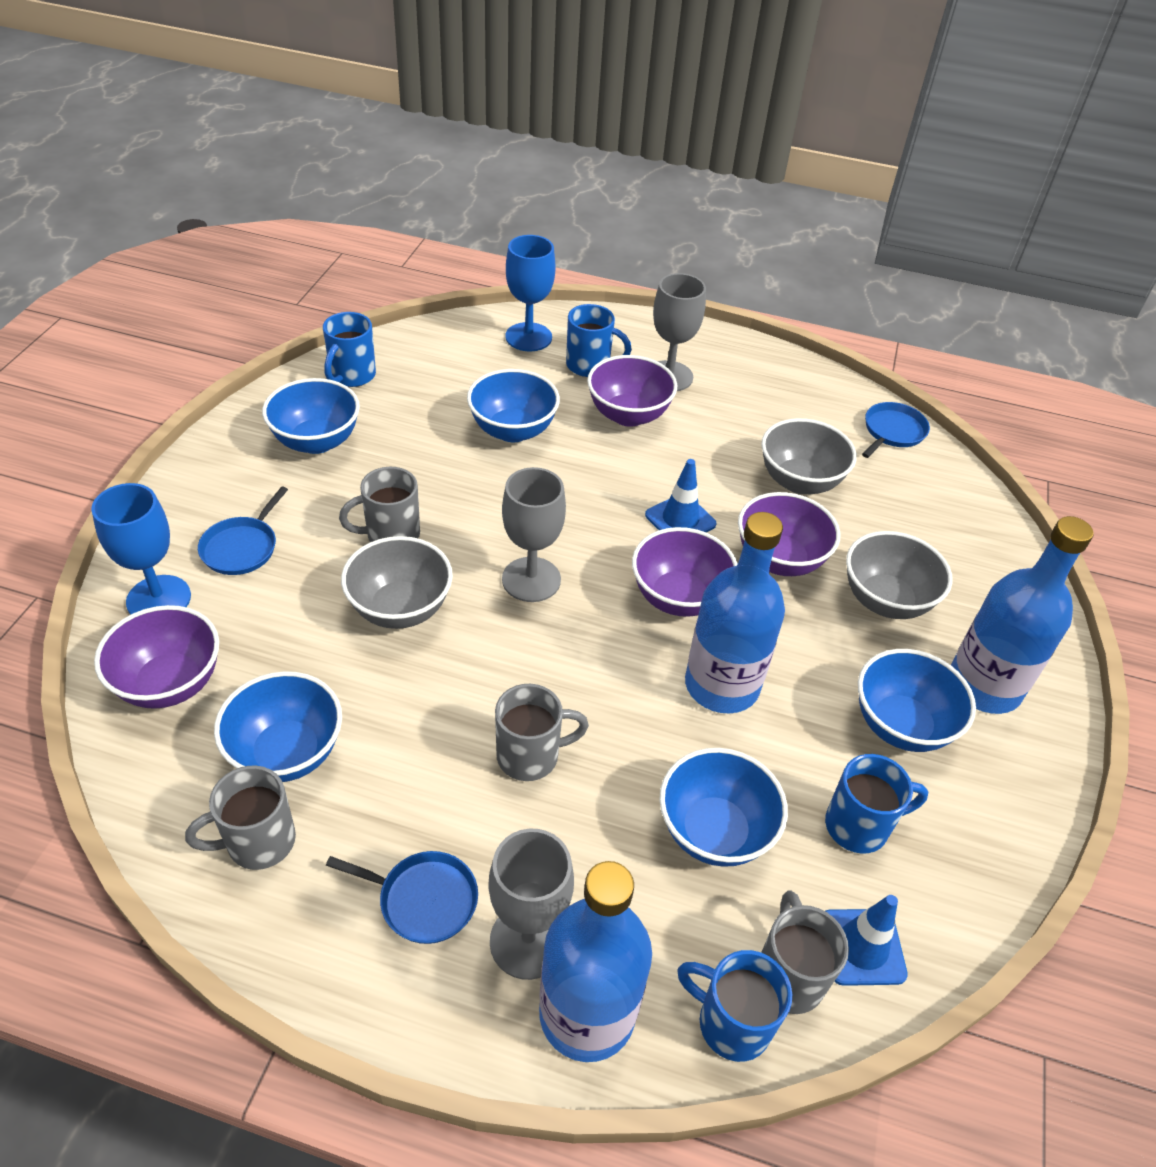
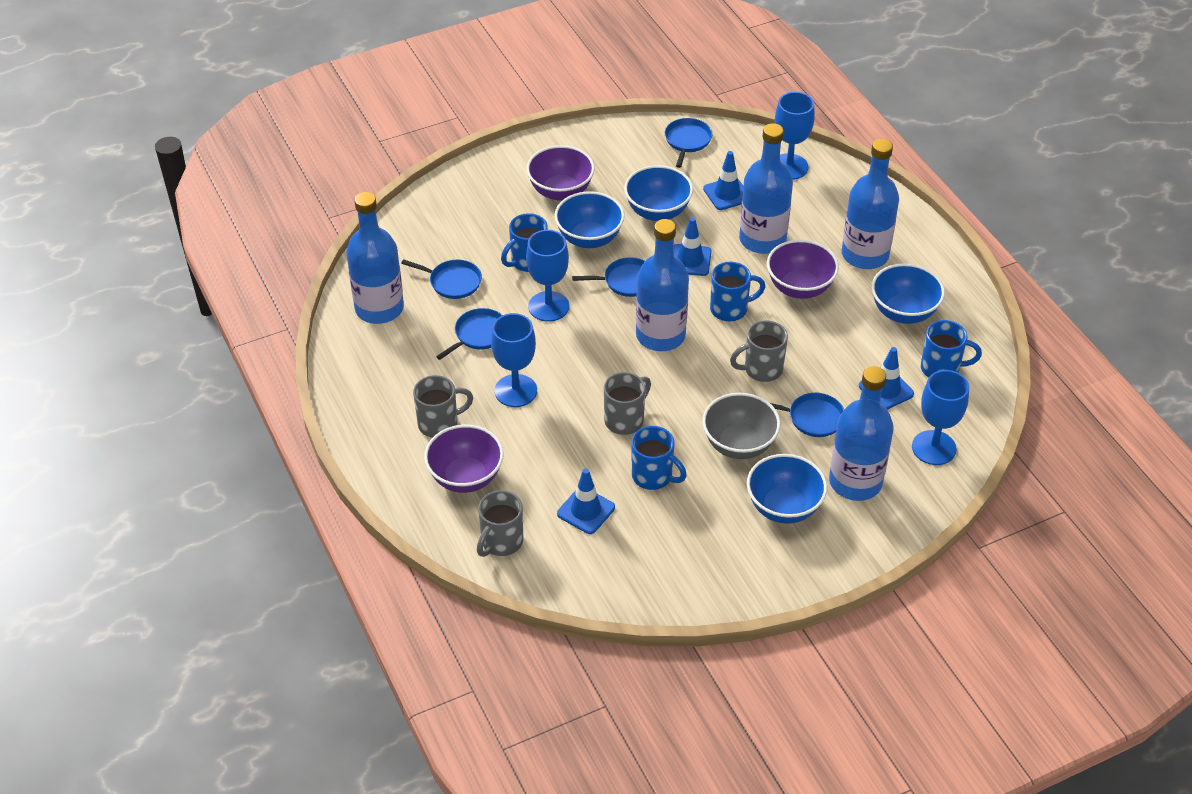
blue bottle: 3 -> 5
blue bowl: 5 -> 4
blue goblet: 2 -> 4
blue pan: 3 -> 5
blue traffic cone: 2 -> 4
grey bowl: 3 -> 1
grey goblet: 3 -> 0
purple bowl: 4 -> 3

